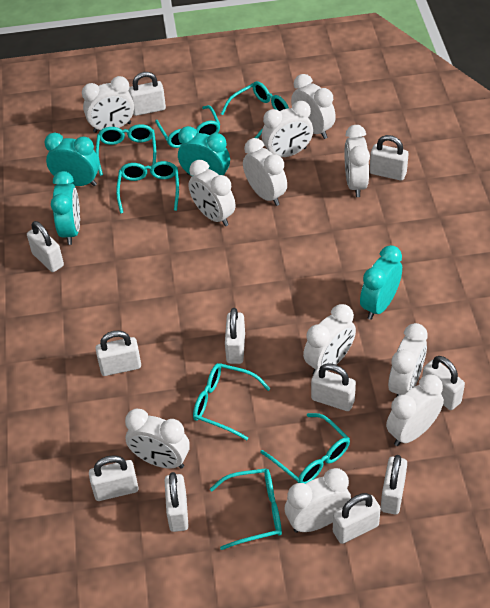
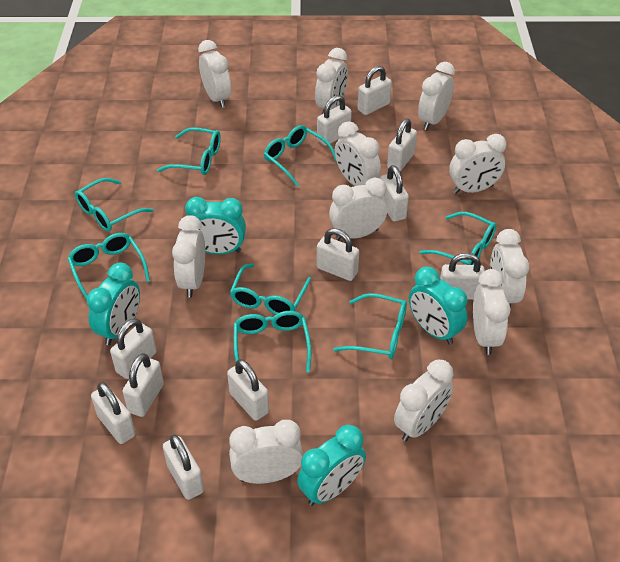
turquoise glasses: 7 -> 8

